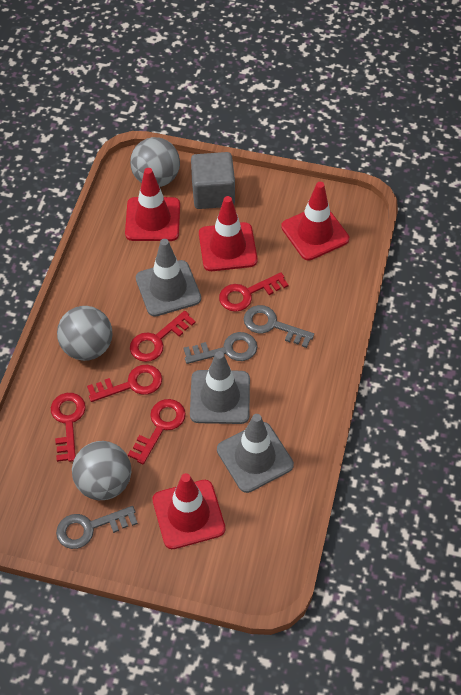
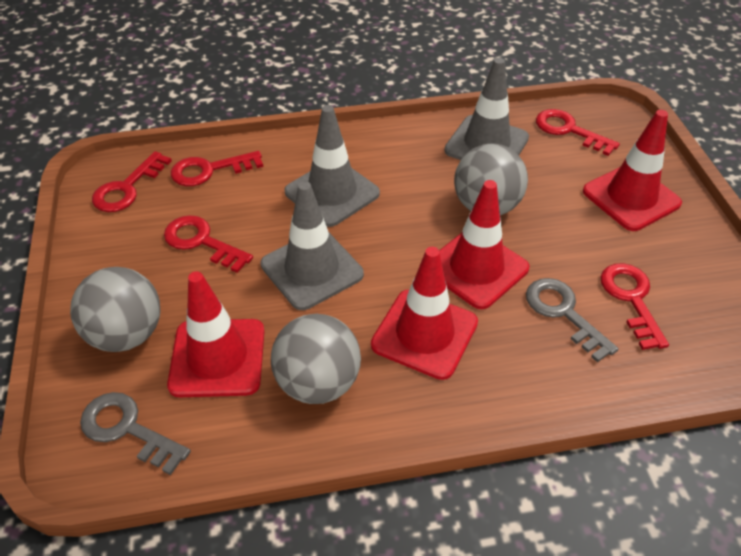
grey cube: 1 -> 0
grey key: 3 -> 2

